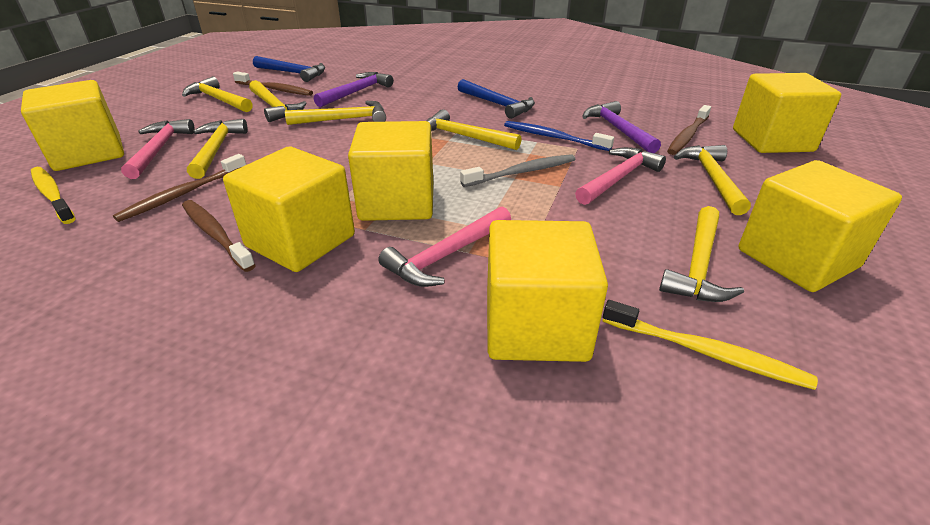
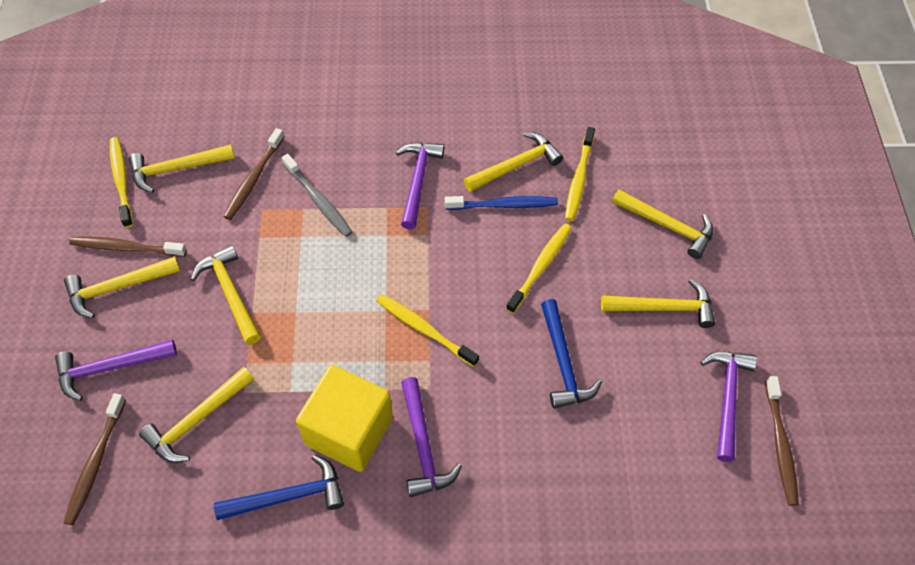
pink hammer: 3 -> 0
purple hammer: 2 -> 4
yellow cube: 6 -> 1
yellow toothbrush: 2 -> 4

